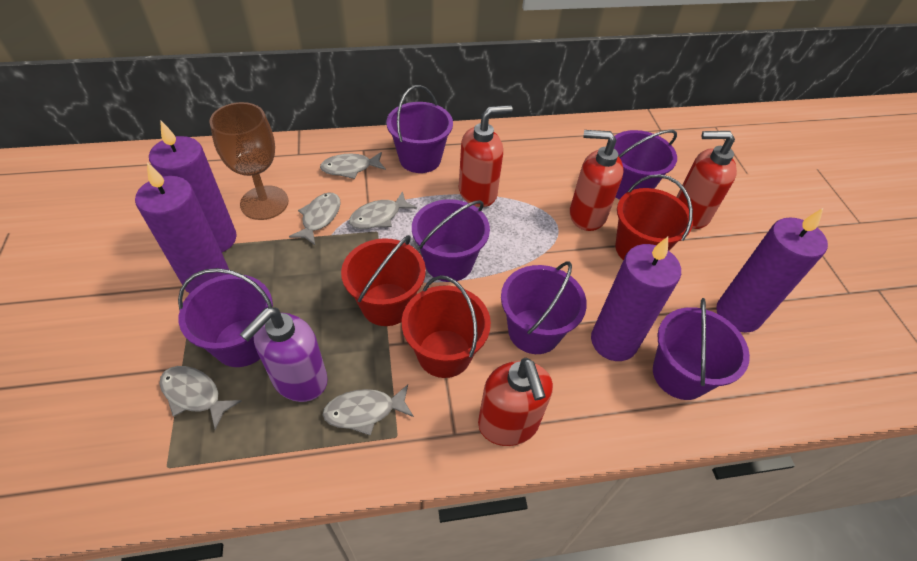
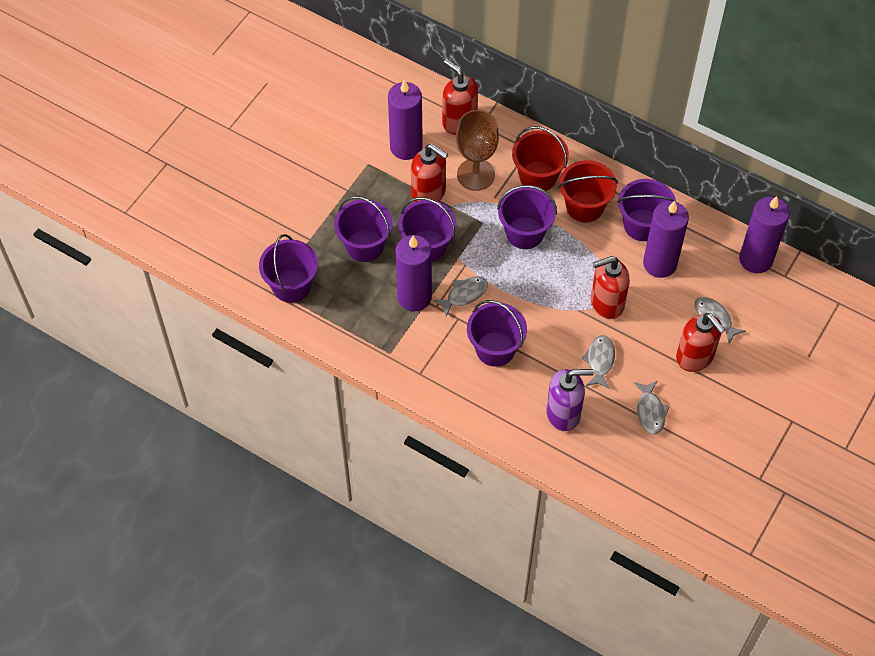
grey fish: 5 -> 4
red bucket: 3 -> 2

